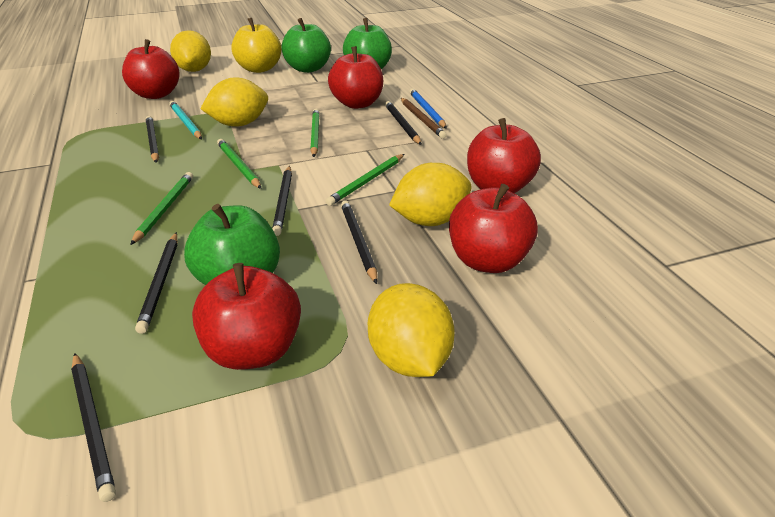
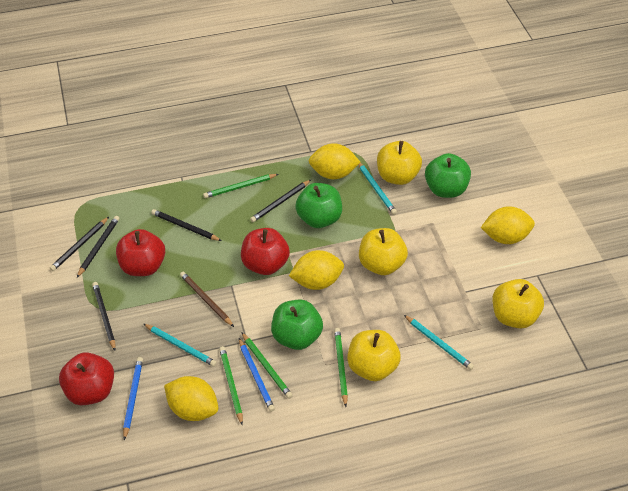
black pencil: 6 -> 5
blue pencil: 1 -> 2
red apple: 5 -> 3
turquoise pencil: 1 -> 3
yellow apple: 1 -> 4

